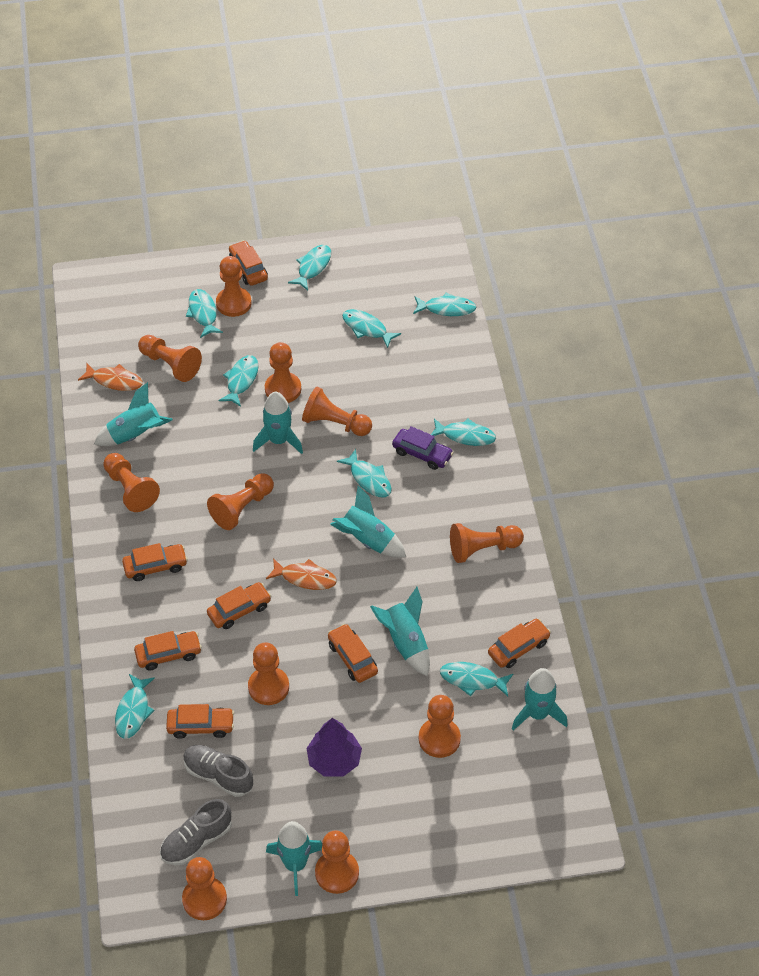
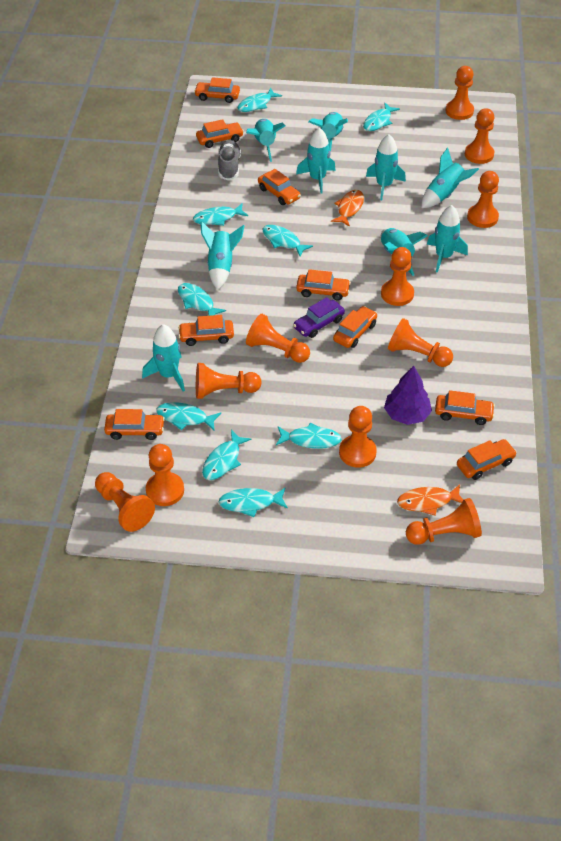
grey shoe: 2 -> 1
orange car: 7 -> 9
turquoise rocket: 6 -> 9

